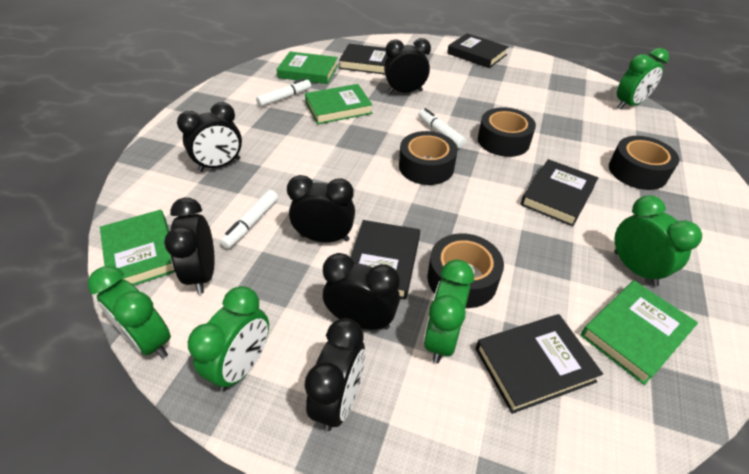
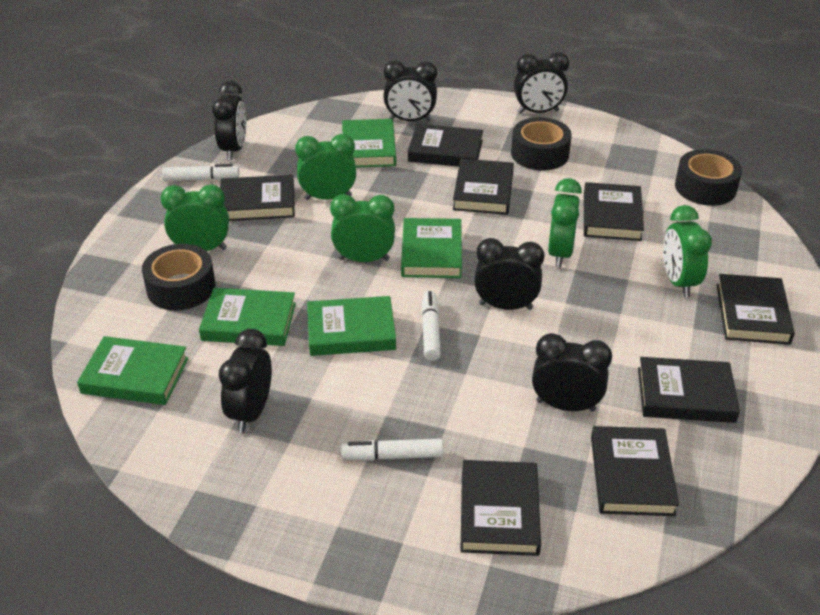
black book: 5 -> 8
black tape: 4 -> 3
green book: 4 -> 5

